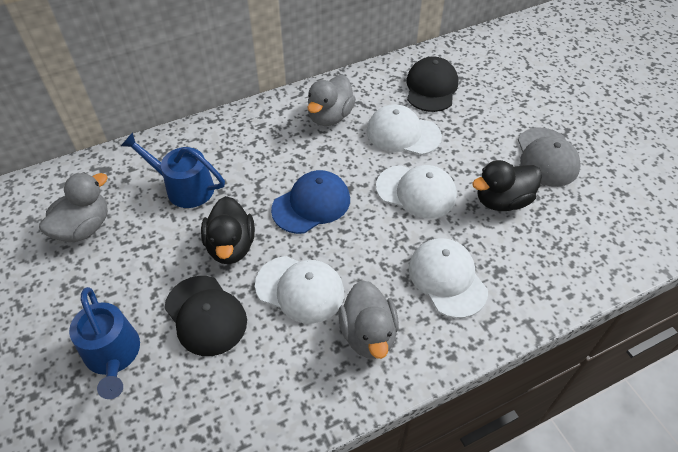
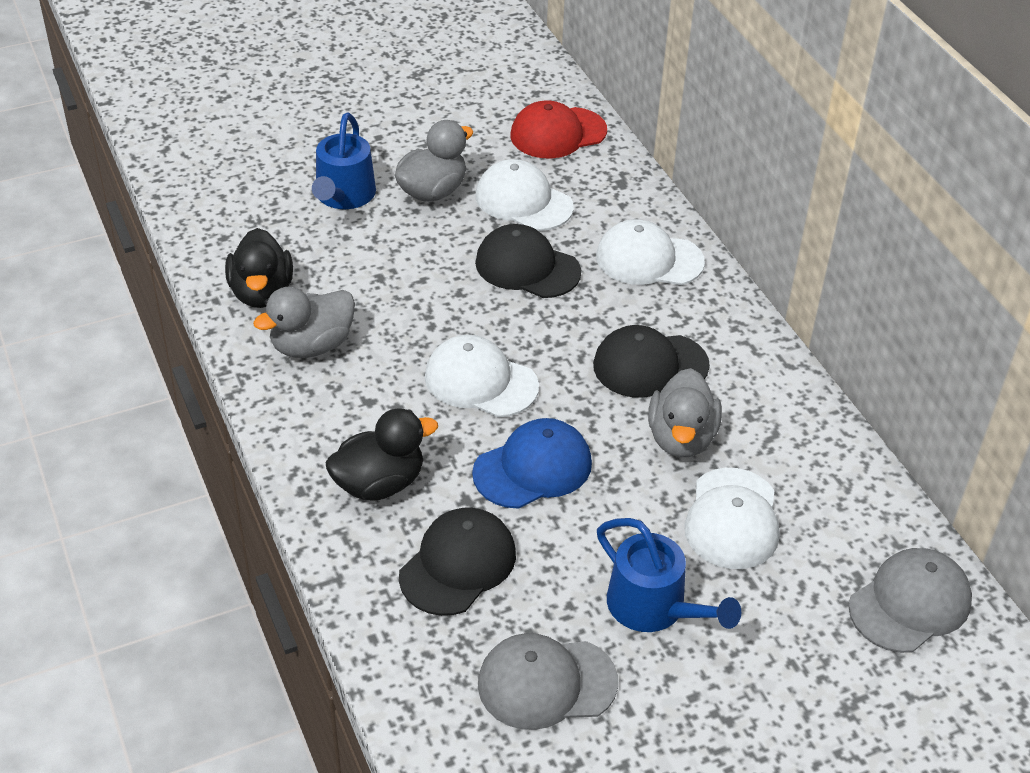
black cap: 2 -> 3
grey cap: 1 -> 2
red cap: 0 -> 1

